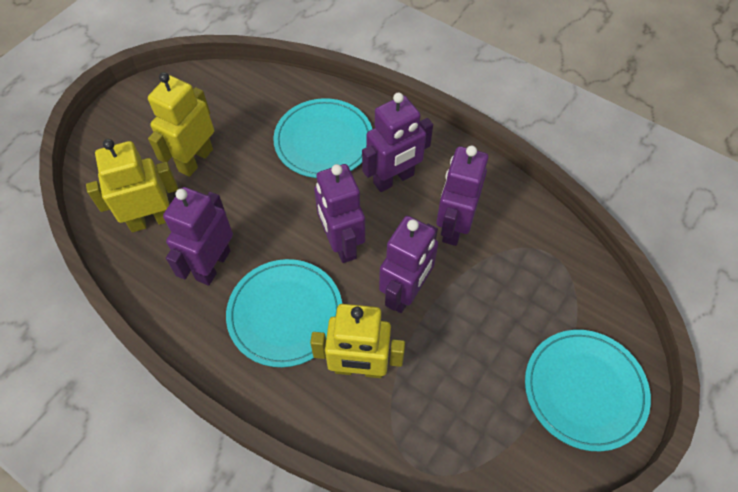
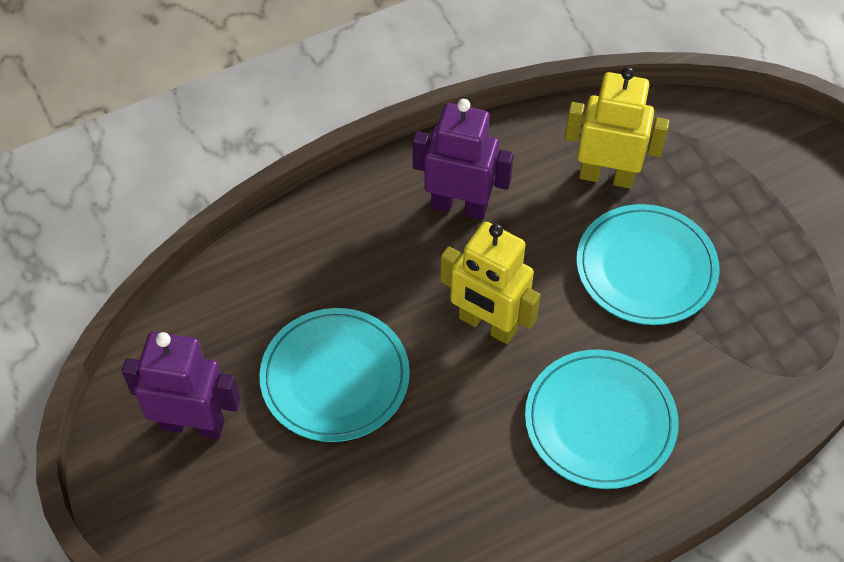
purple robot: 5 -> 2
yellow robot: 3 -> 2

